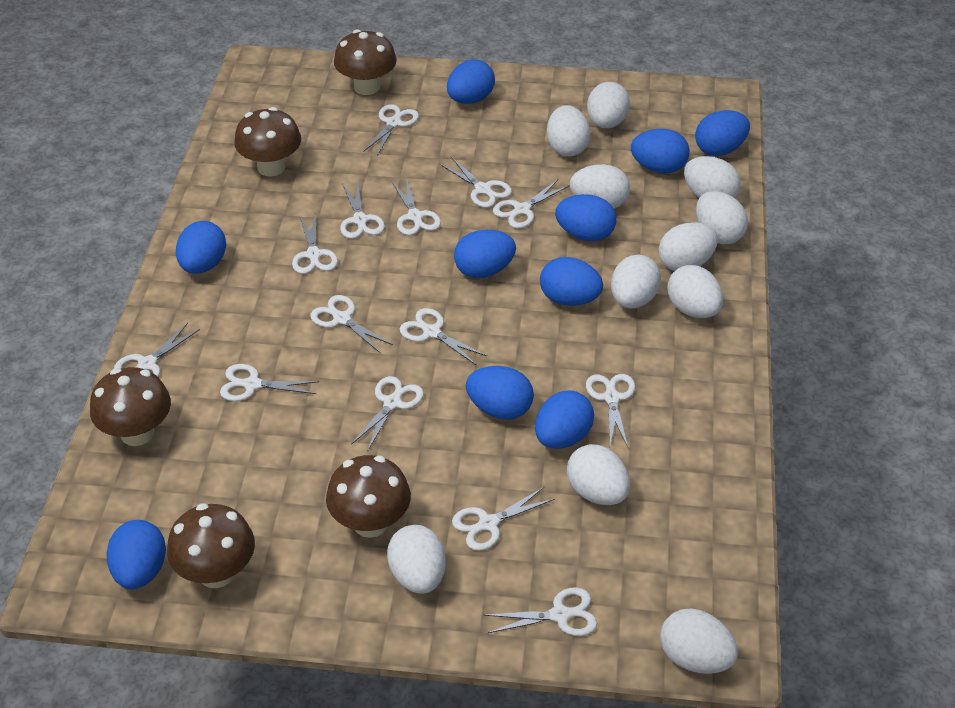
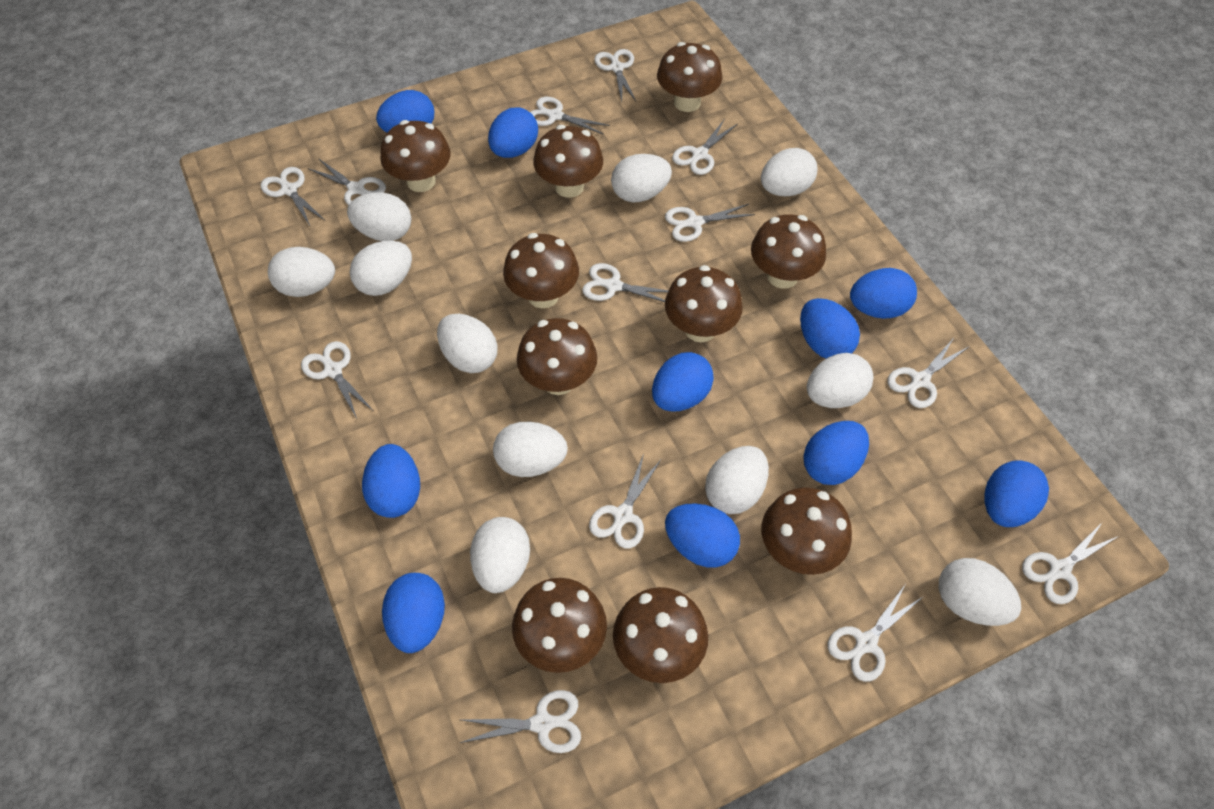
brown mushroom: 5 -> 10
white scissors: 14 -> 13

